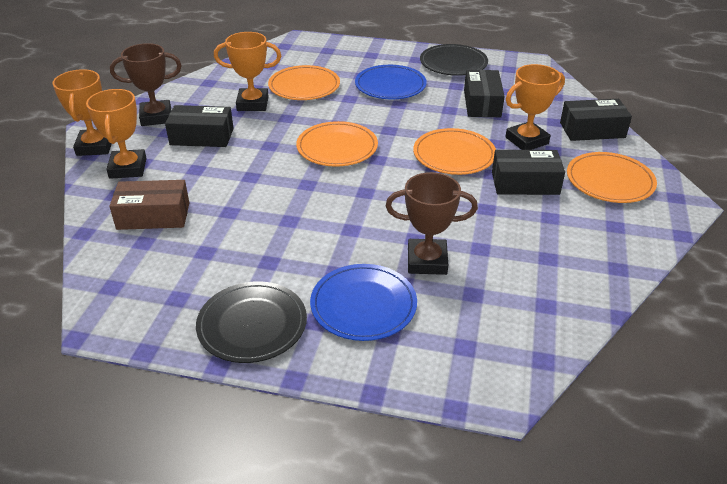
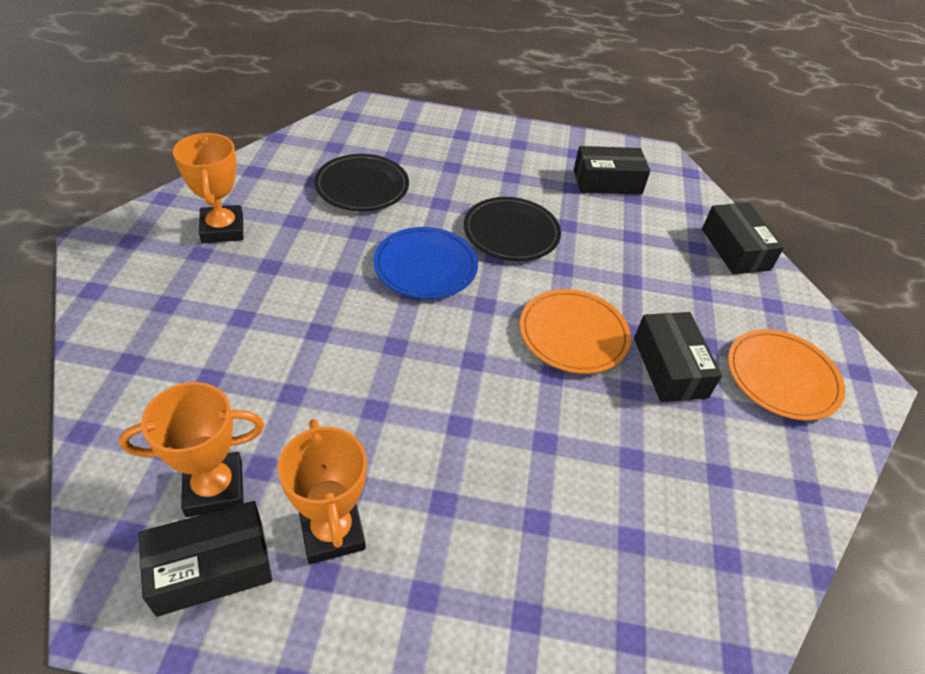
blue plate: 2 -> 1
brown box: 1 -> 0
brown trophy: 2 -> 0
orange plate: 4 -> 2
orange trophy: 4 -> 3

